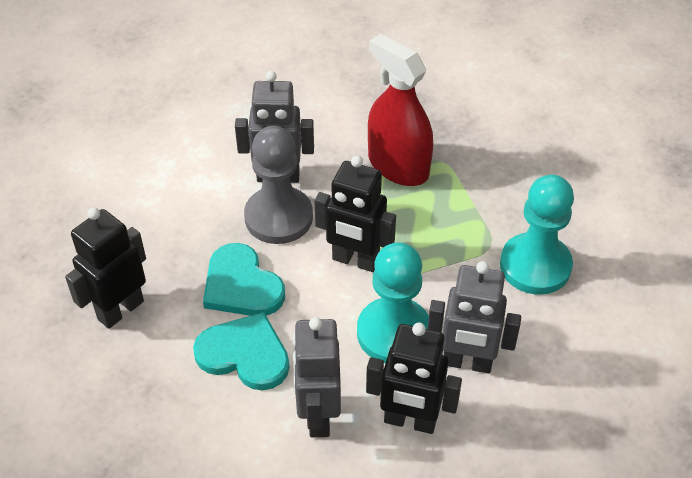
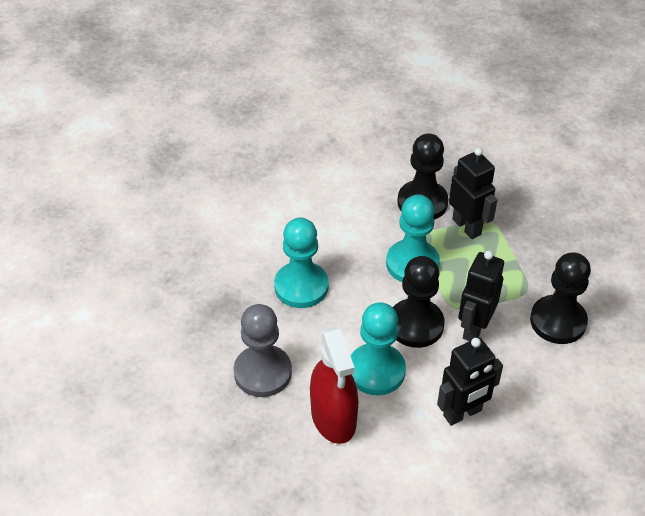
black pawn: 0 -> 3
grey robot: 3 -> 0
turquoise heart: 2 -> 0
turquoise pawn: 2 -> 3

